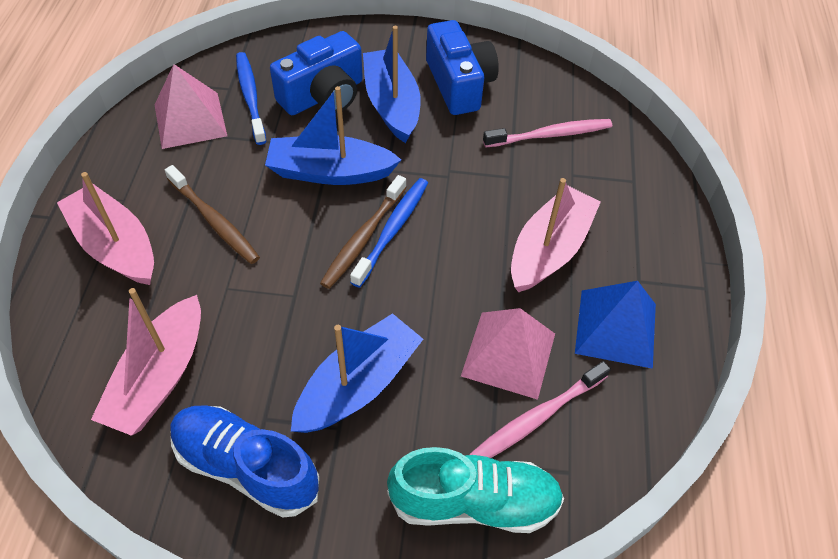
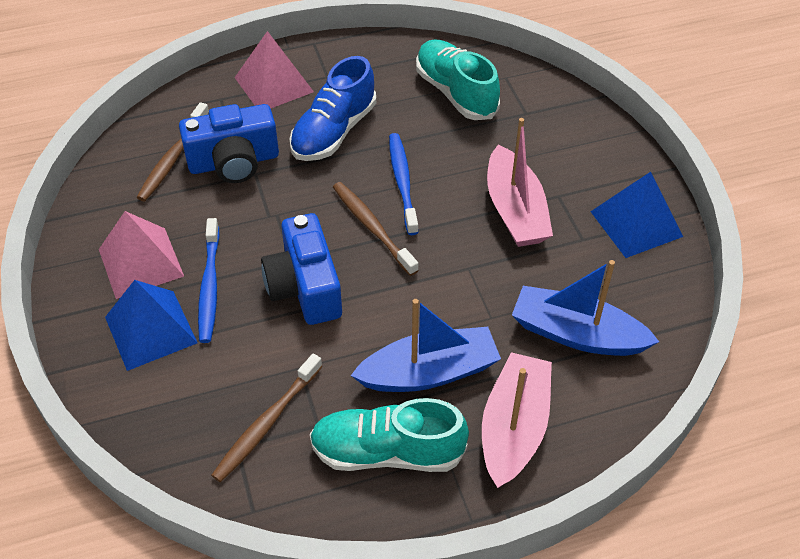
blue boat: 3 -> 2
blue pyramid: 1 -> 2
brown toothbrush: 2 -> 3
pink boat: 3 -> 2
pink toothbrush: 2 -> 0
turquoise shoe: 1 -> 2

